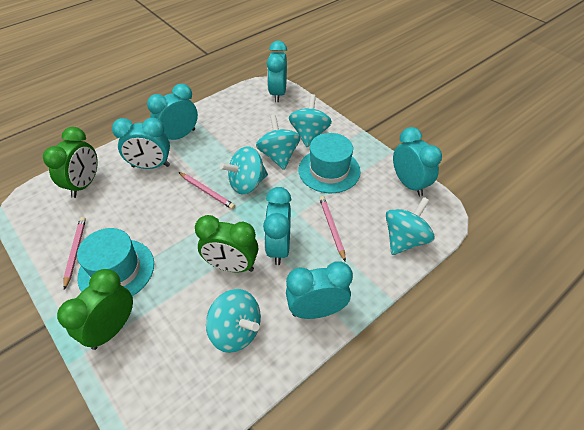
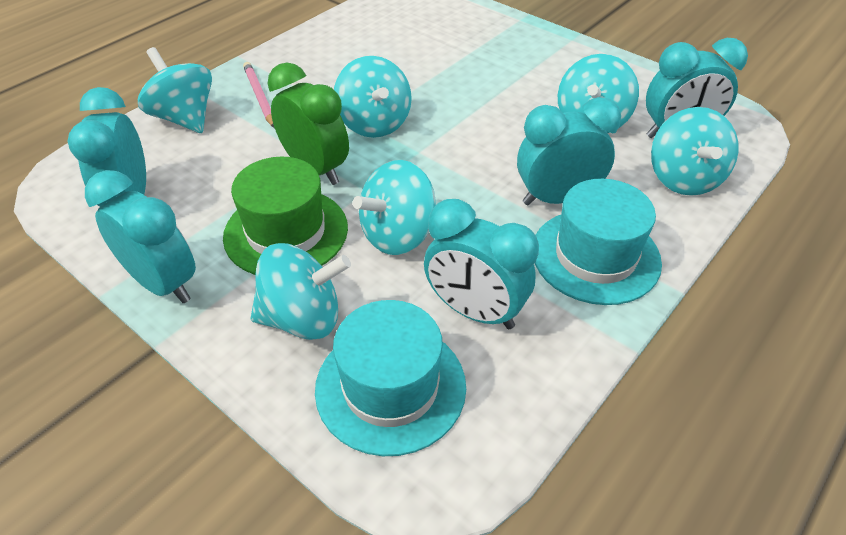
green clock: 3 -> 1
green hat: 0 -> 1
pink pencil: 3 -> 1
turquoise clock: 6 -> 5
turquoise spinning top: 5 -> 6

